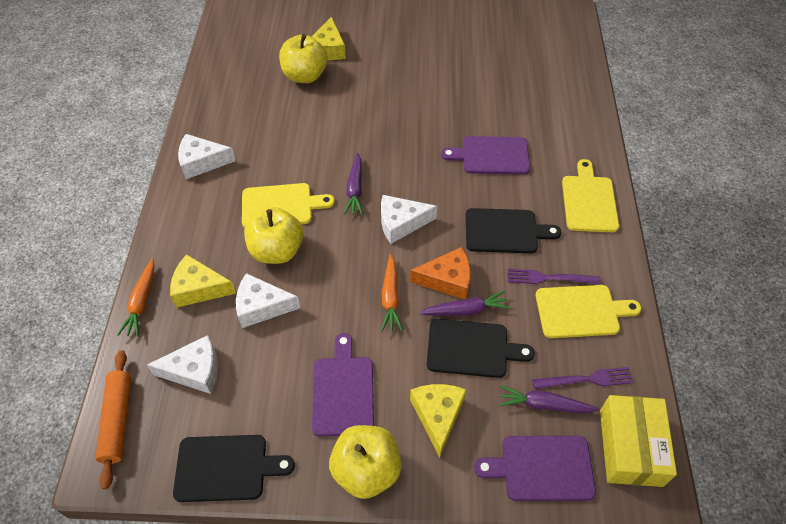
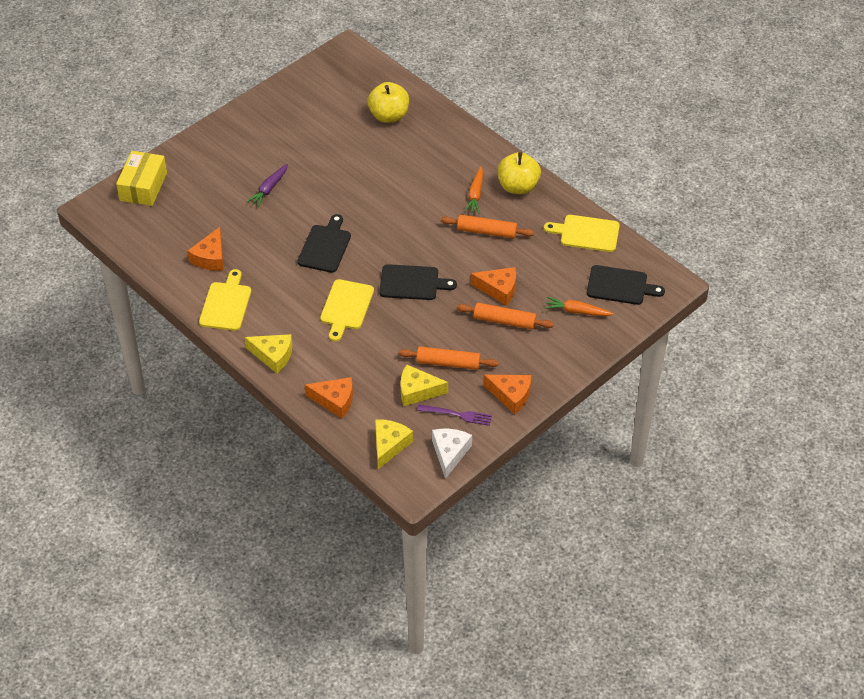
orange cheese: 1 -> 4
orange rolling pin: 1 -> 3
purple carrot: 3 -> 1
purple cutting board: 3 -> 0
purple fork: 2 -> 1
white cheese: 4 -> 1
yellow apple: 3 -> 2

